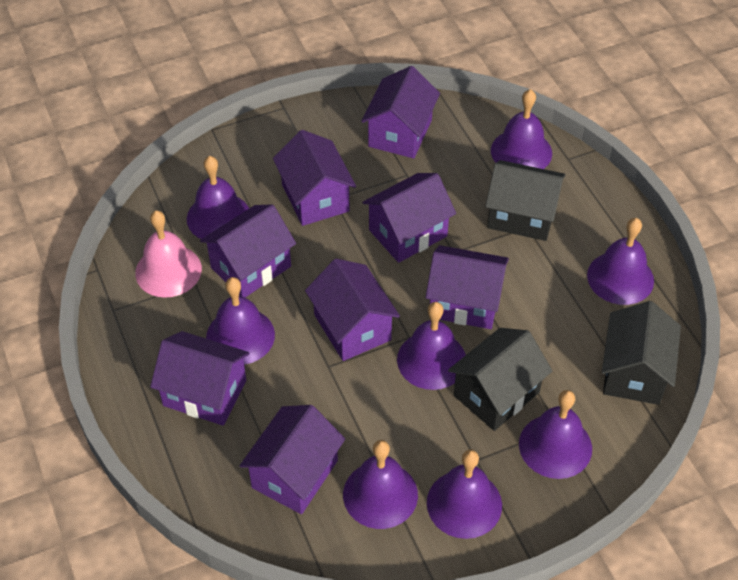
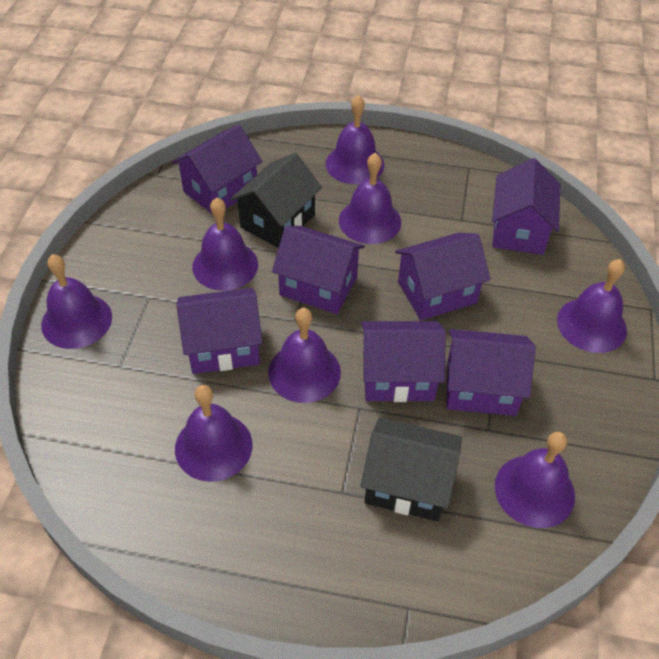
black house: 3 -> 2
pink bell: 1 -> 0
purple house: 8 -> 7

